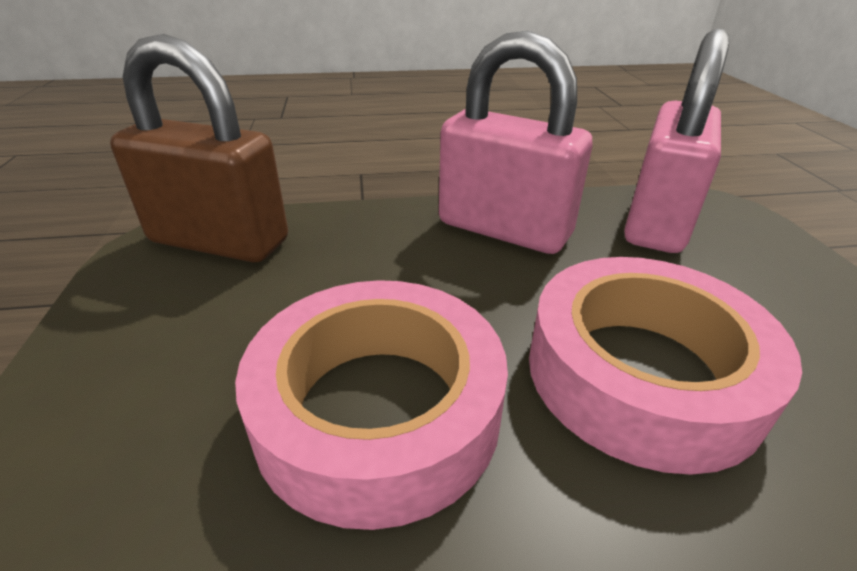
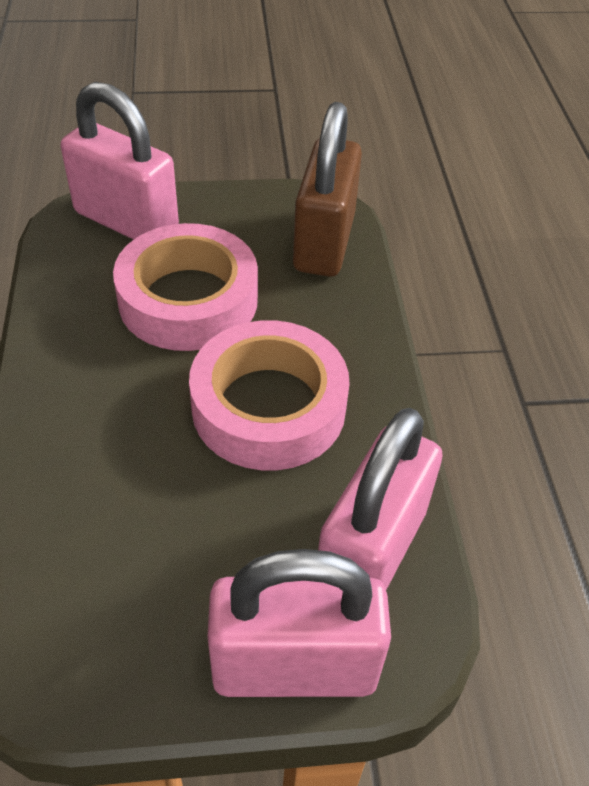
pink padlock: 2 -> 3

